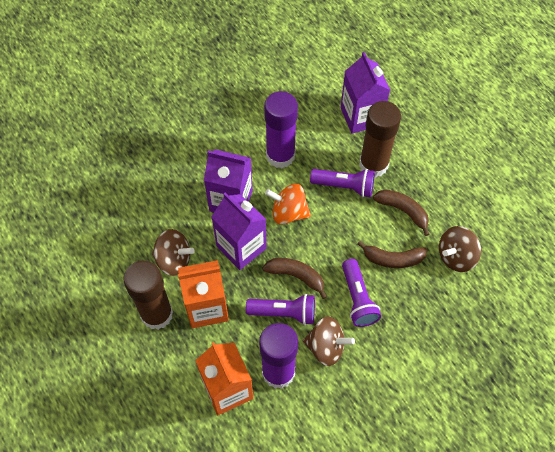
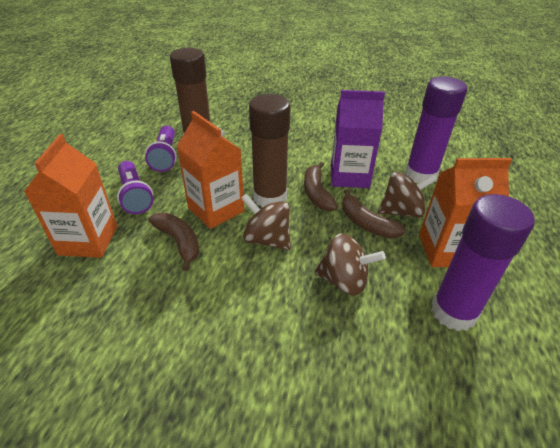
orange carton: 2 -> 3
orange spinning top: 1 -> 0
purple carton: 3 -> 1
purple flashlight: 3 -> 2

